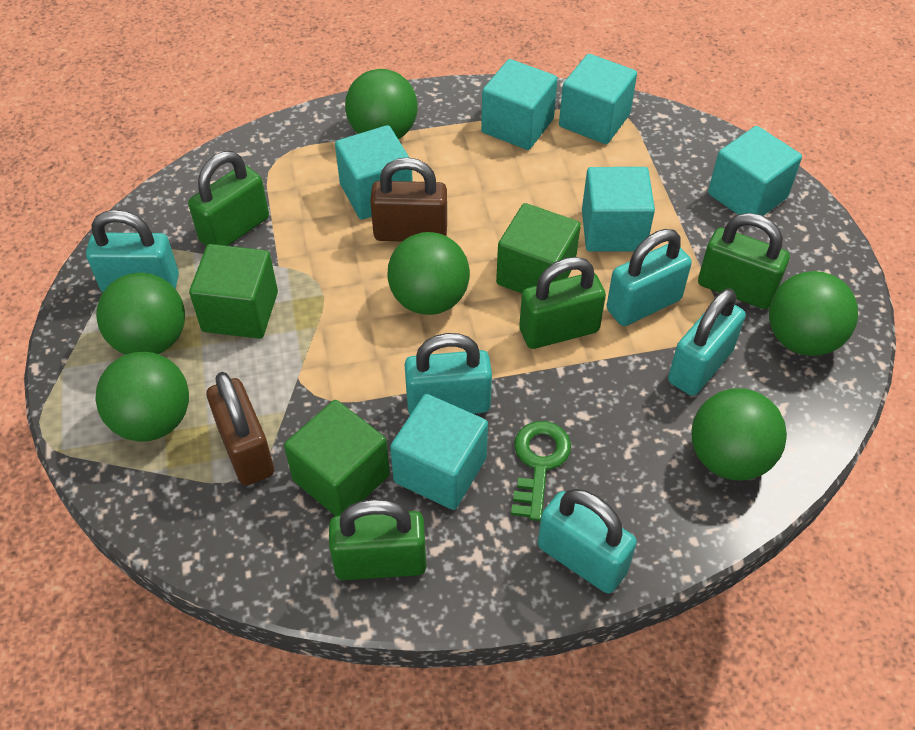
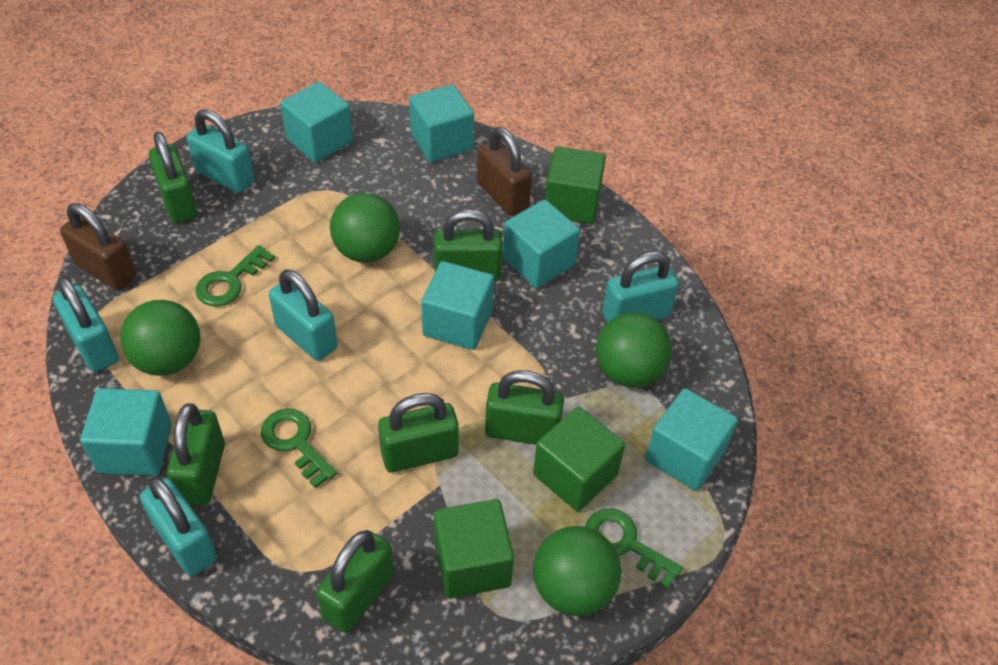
green ball: 6 -> 4
green key: 1 -> 3
green padlock: 4 -> 6

